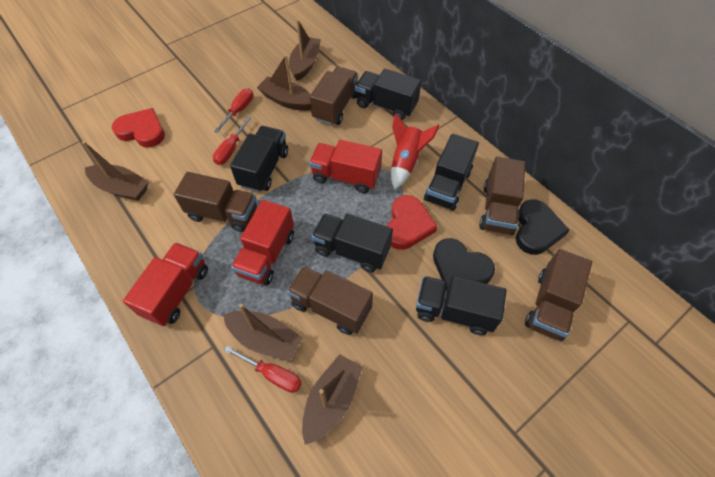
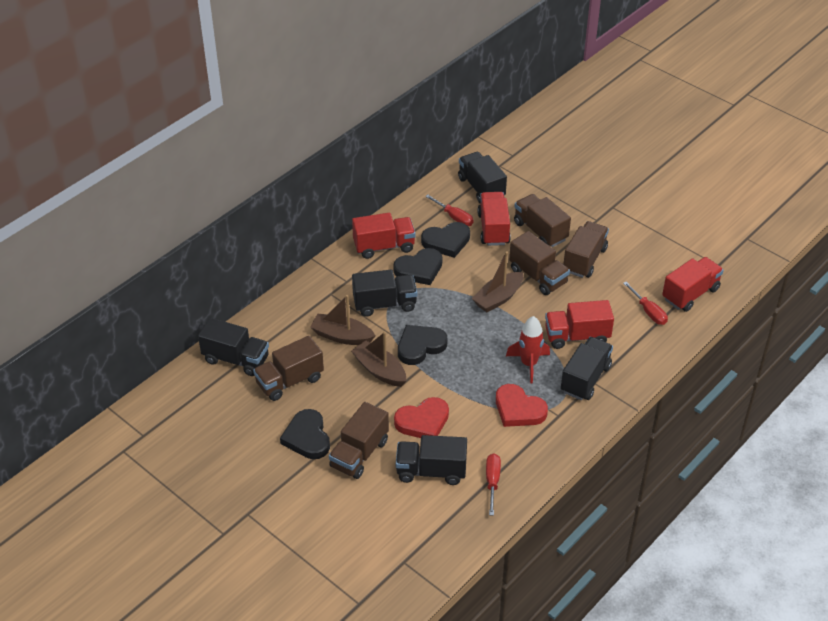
black heart: 2 -> 4
brown boat: 5 -> 3
red truck: 3 -> 4

